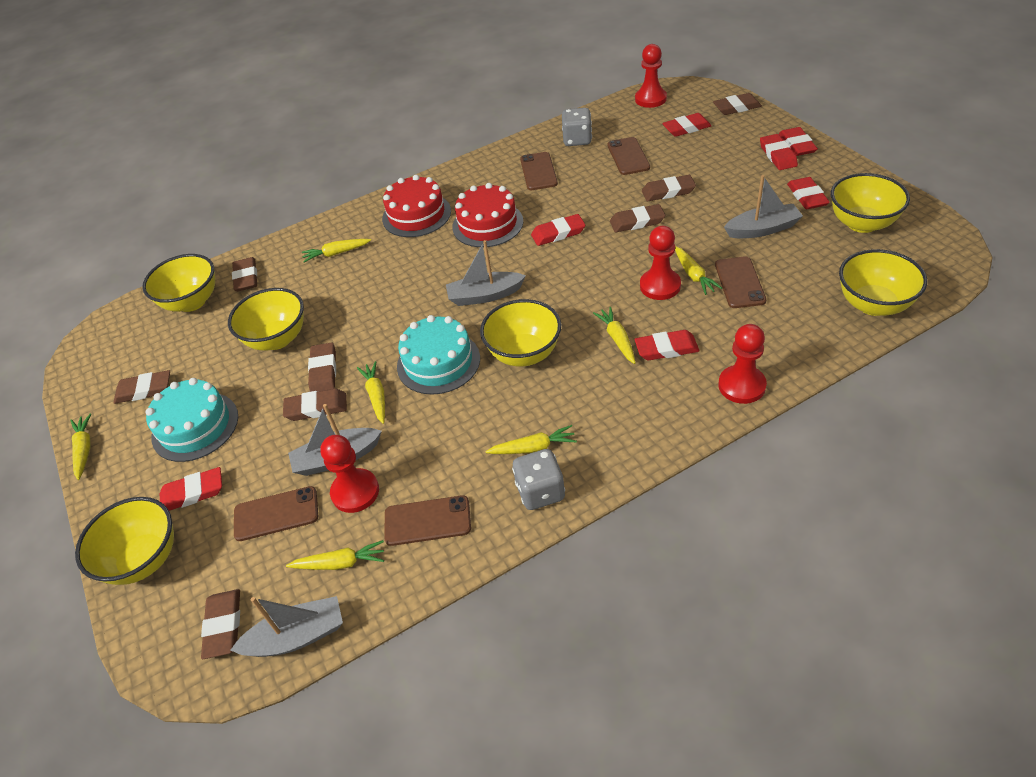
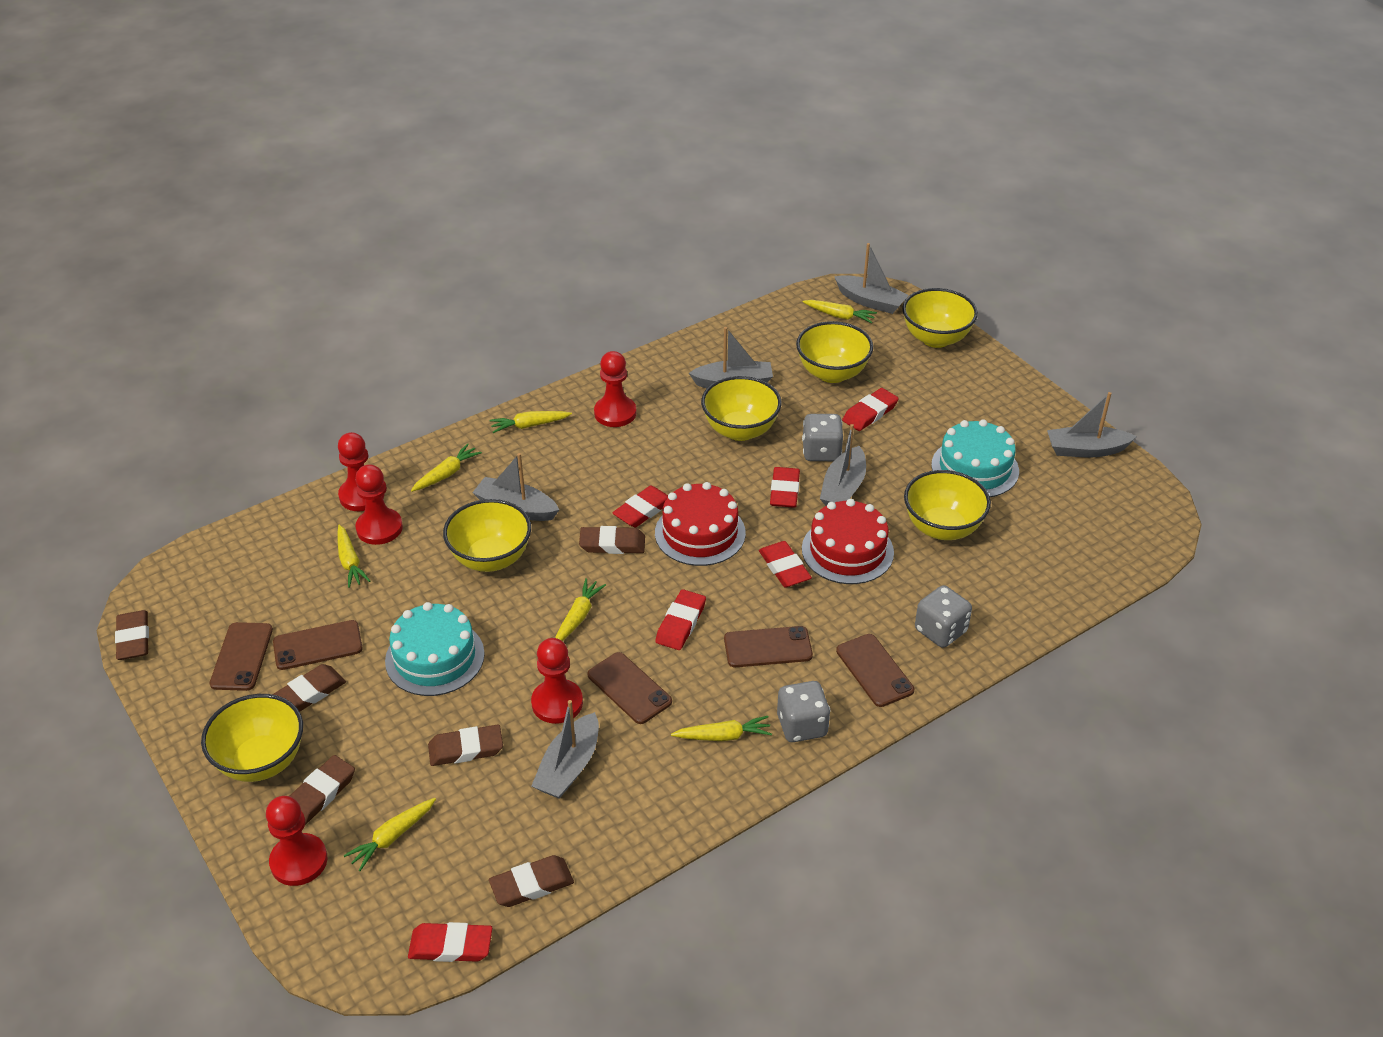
brown eraser: 8 -> 6
grey boat: 4 -> 6
grey dice: 2 -> 3
red eraser: 7 -> 6
red pawn: 4 -> 5

